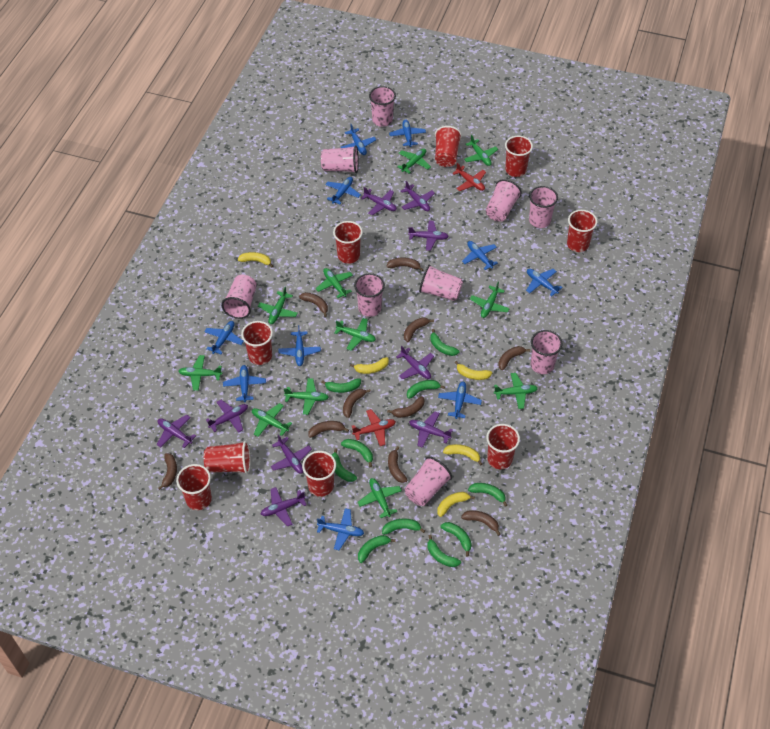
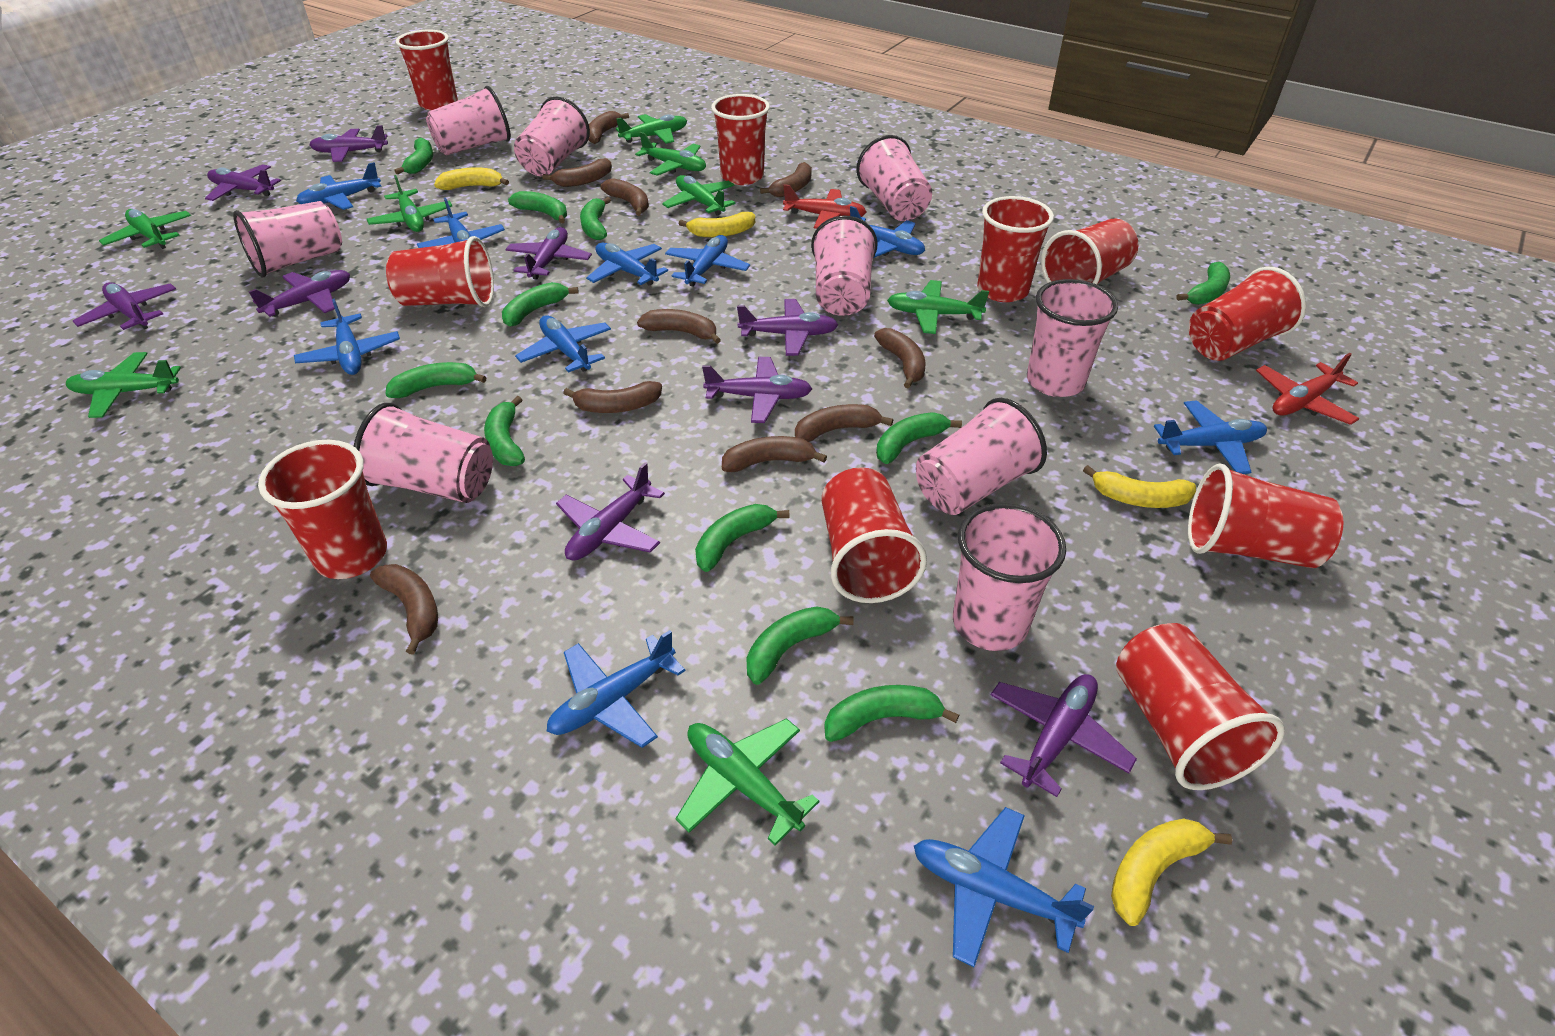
green banana: 10 -> 11
green plane: 11 -> 8
red cup: 9 -> 10
yellow banana: 5 -> 4

